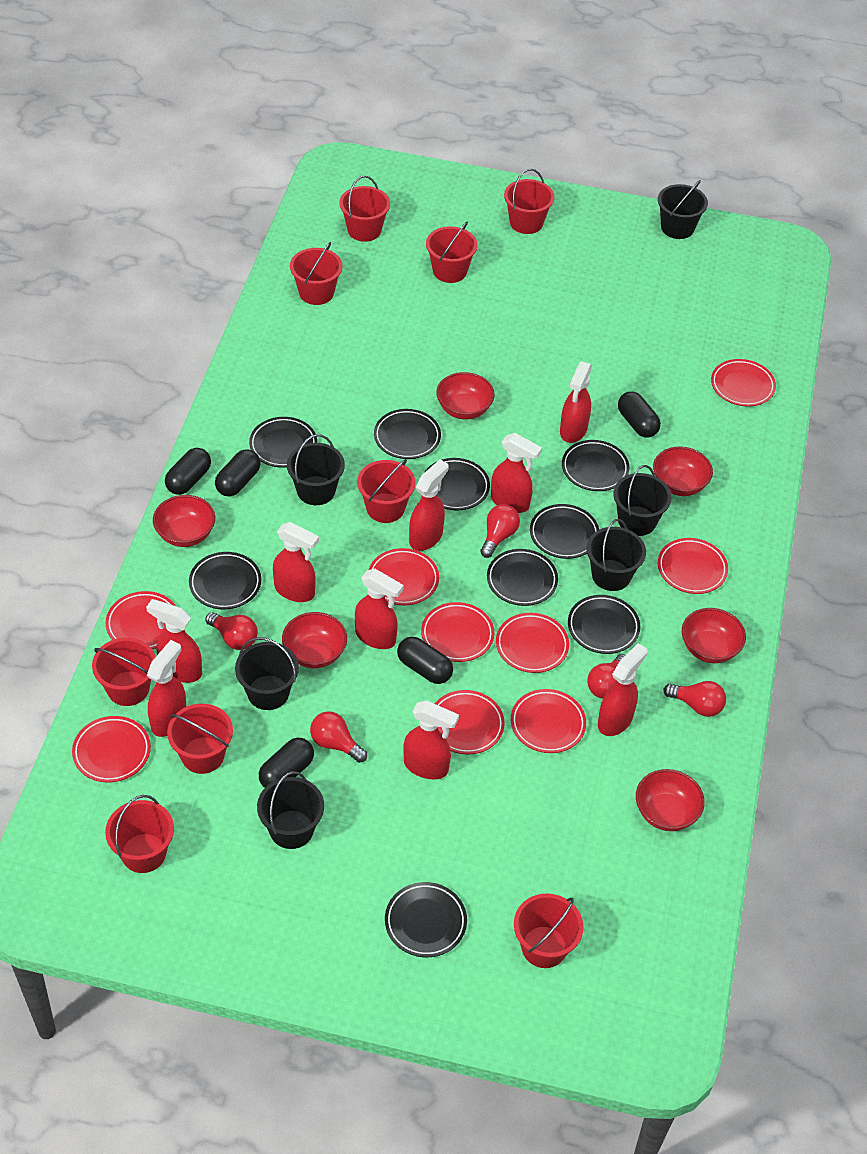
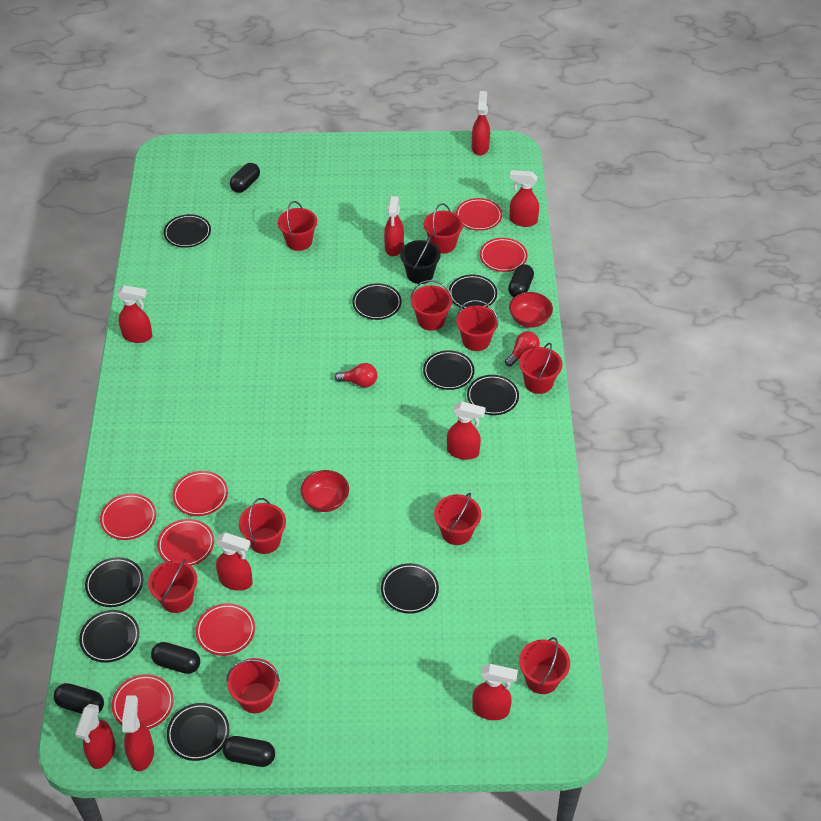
black bucket: 6 -> 1
red bowl: 6 -> 2
red bucket: 9 -> 10
red light bulb: 5 -> 2
red plate: 9 -> 7

